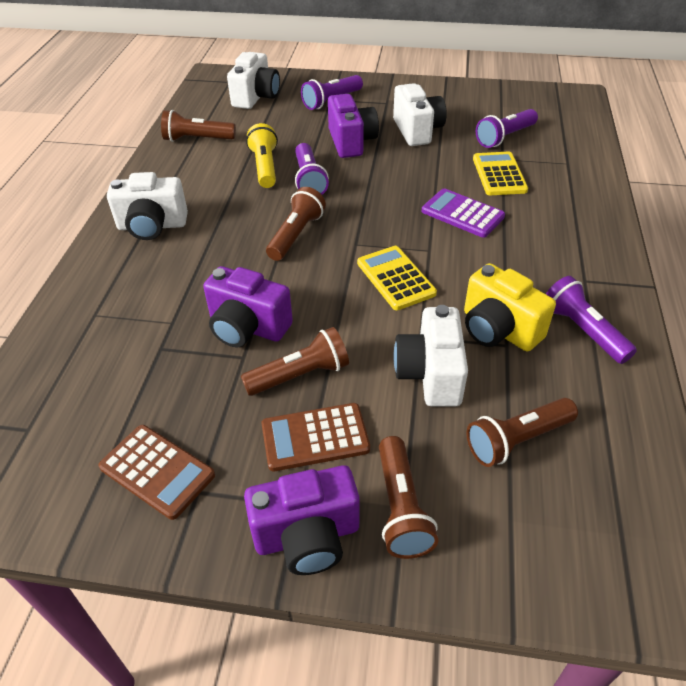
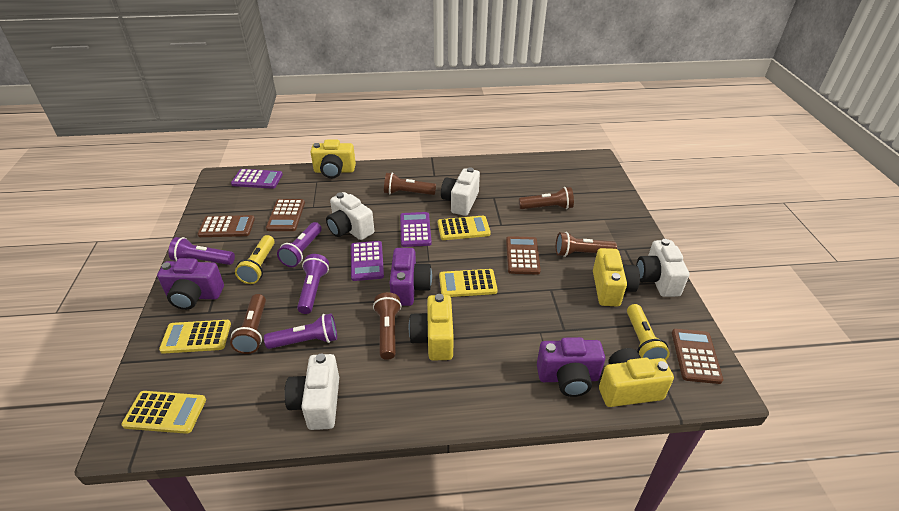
brown calculator: 2 -> 4
purple calculator: 1 -> 3
yellow calculator: 2 -> 4
yellow camera: 1 -> 4
yellow flashlight: 1 -> 2

